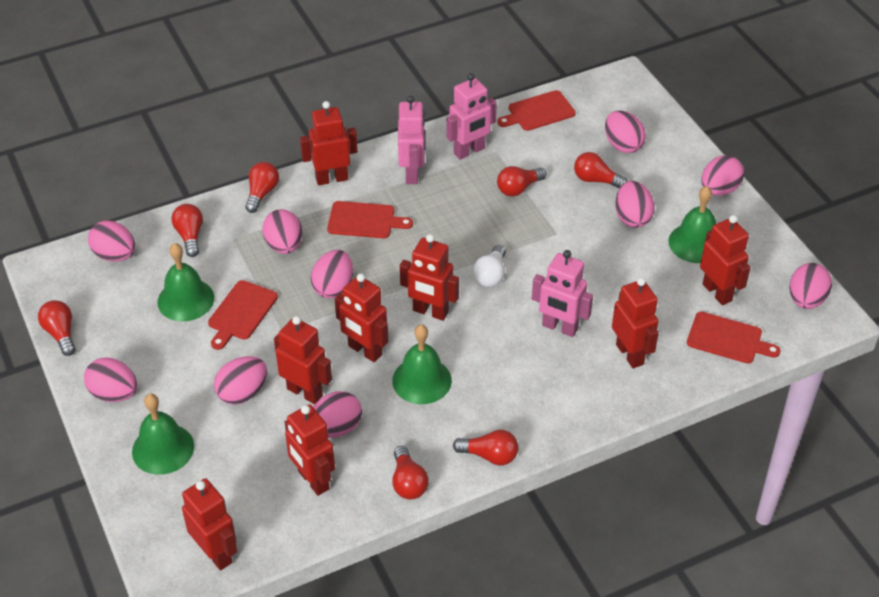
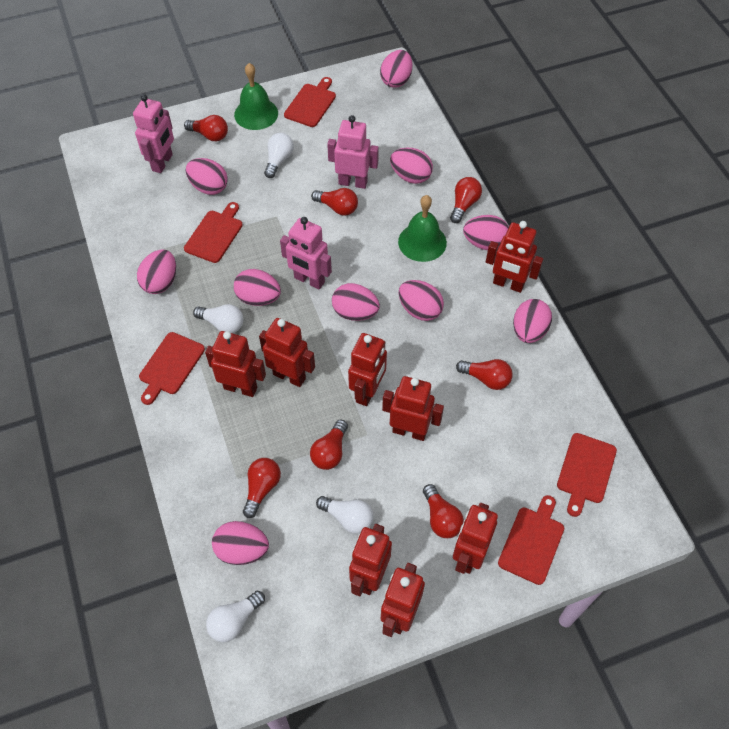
green bell: 4 -> 2
red cutting board: 4 -> 5
white light bulb: 1 -> 4

